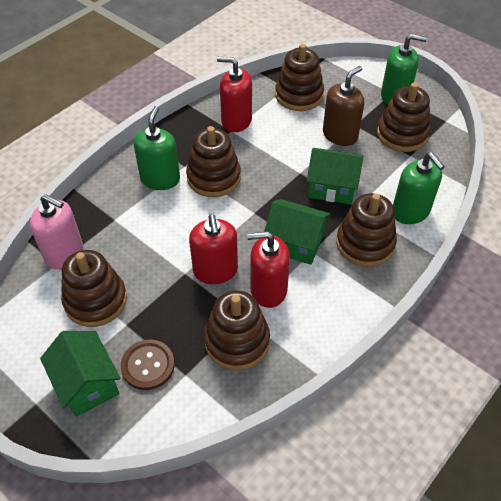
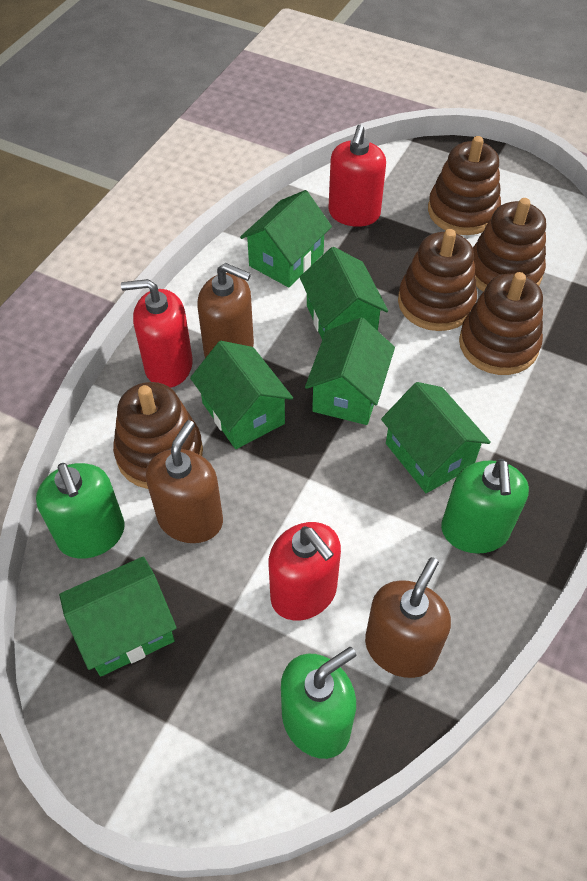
brown button: 1 -> 0
brown soap dispenser: 1 -> 3
brown stacking toy: 6 -> 5
green house: 3 -> 6
pink soap dispenser: 1 -> 0

